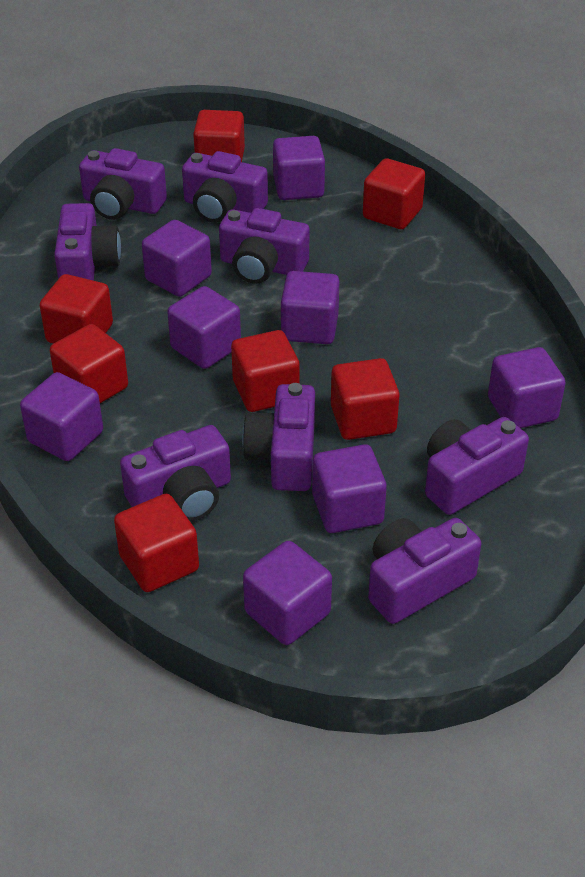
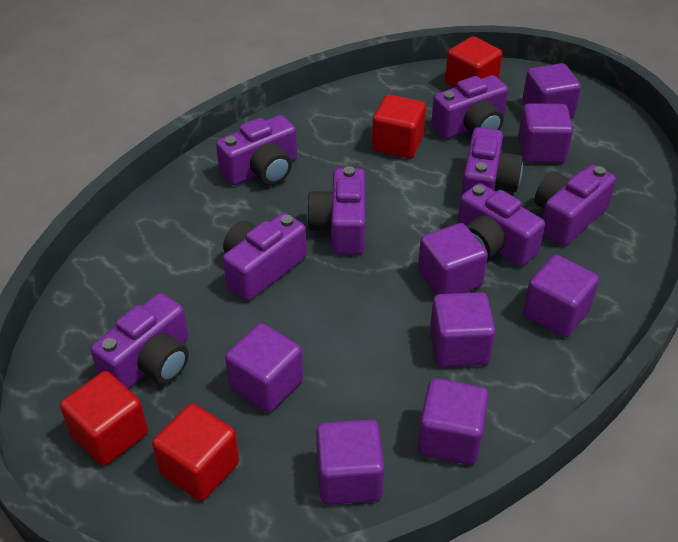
red cube: 7 -> 4

